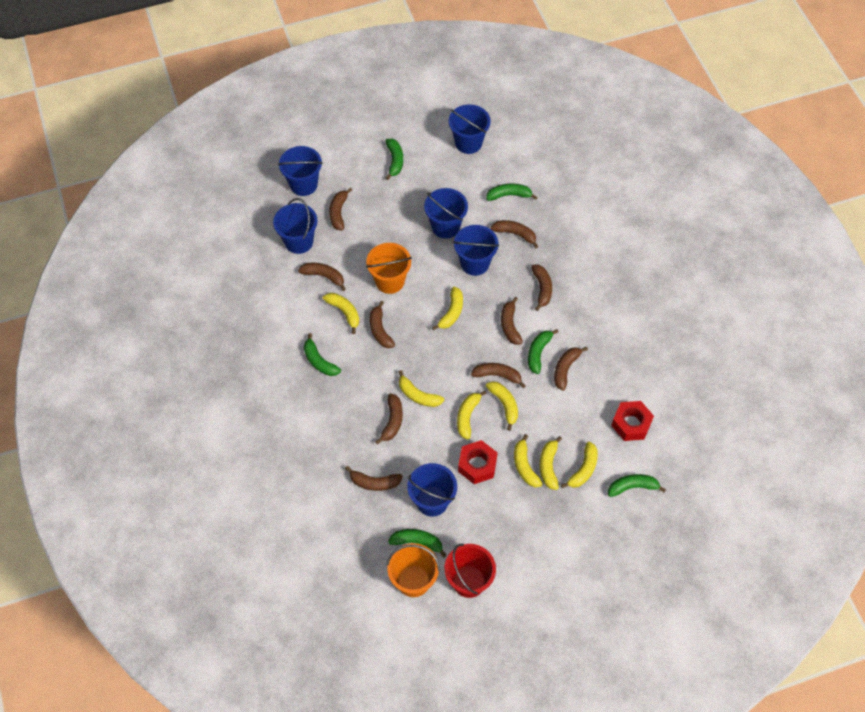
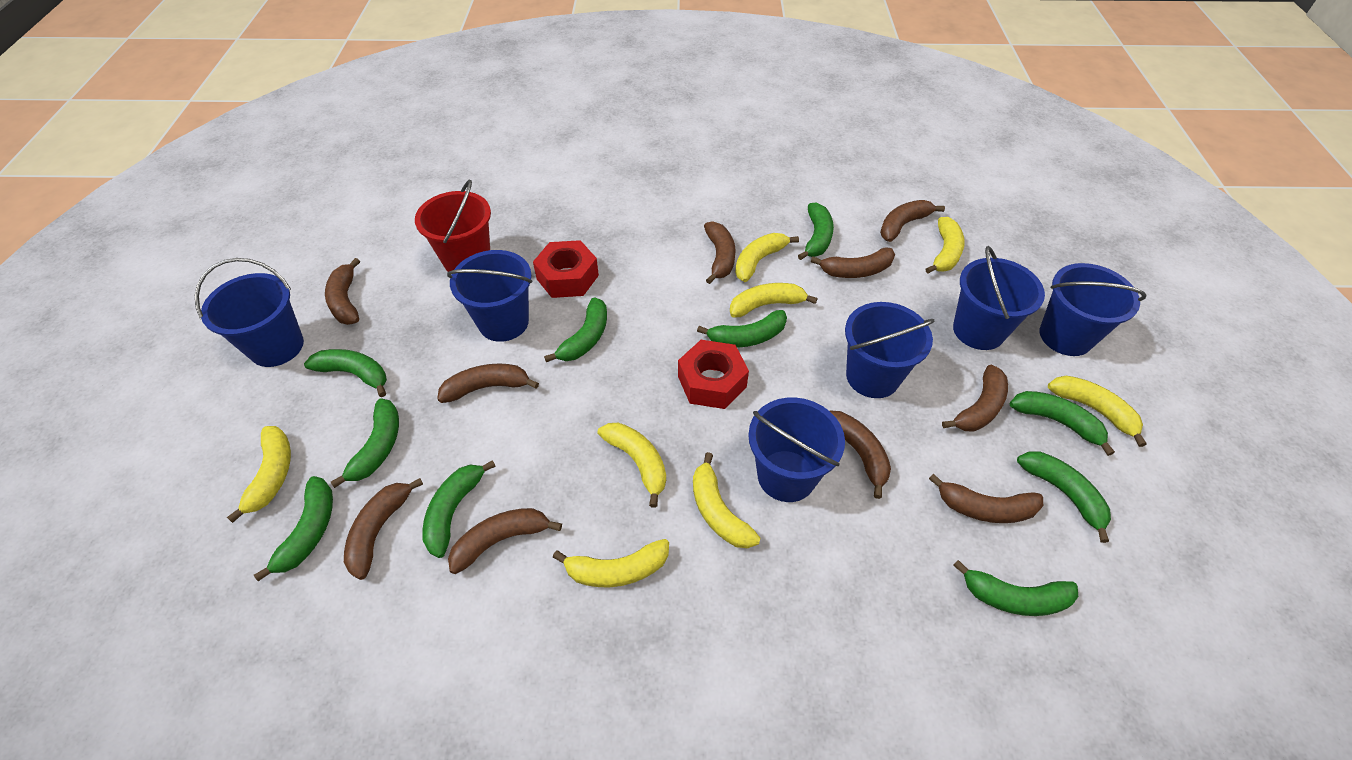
green banana: 6 -> 10
orange bucket: 2 -> 0

